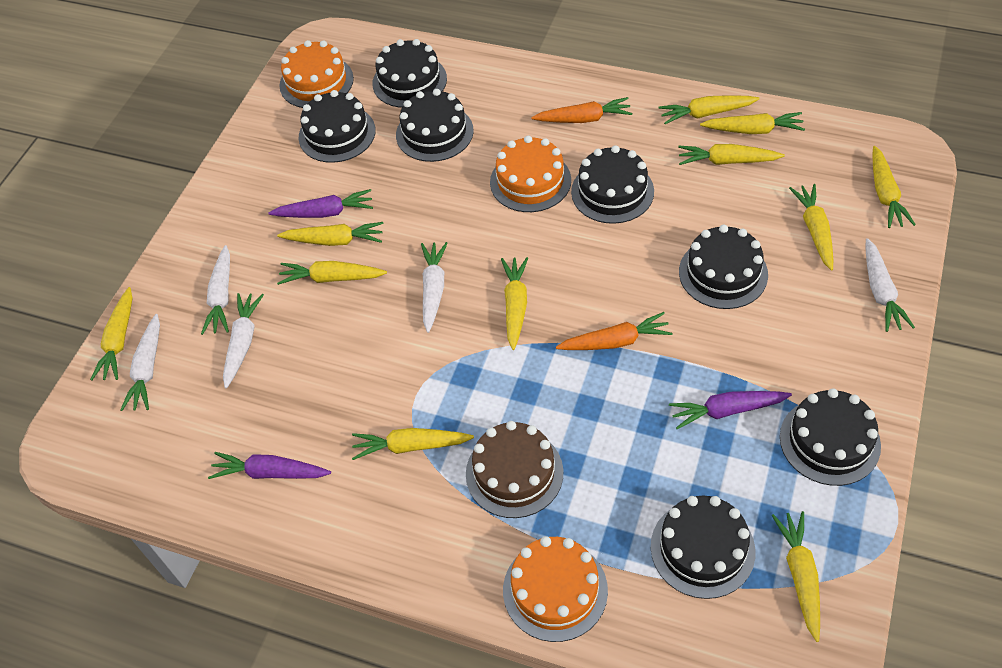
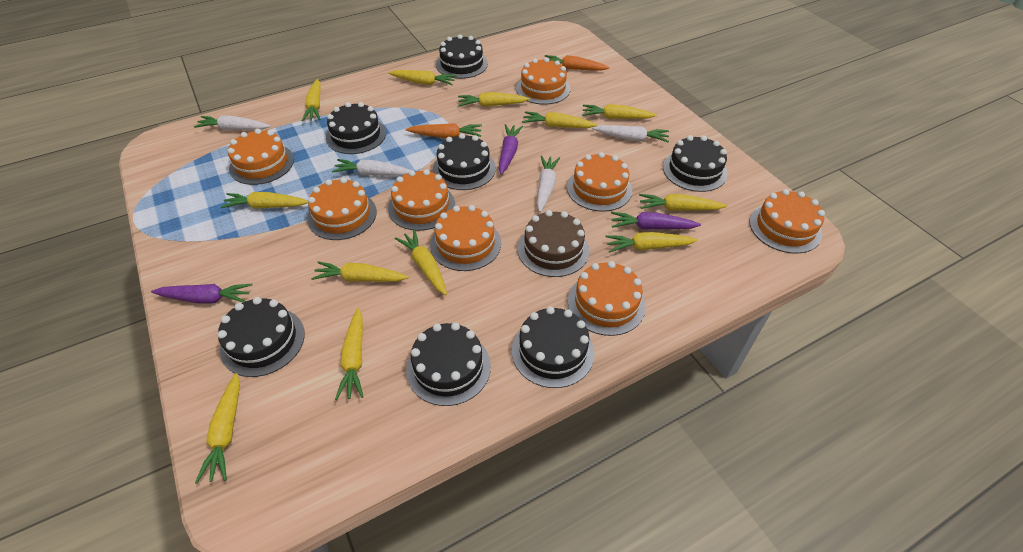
orange cake: 3 -> 8
white carrot: 5 -> 4
yellow carrot: 11 -> 12

